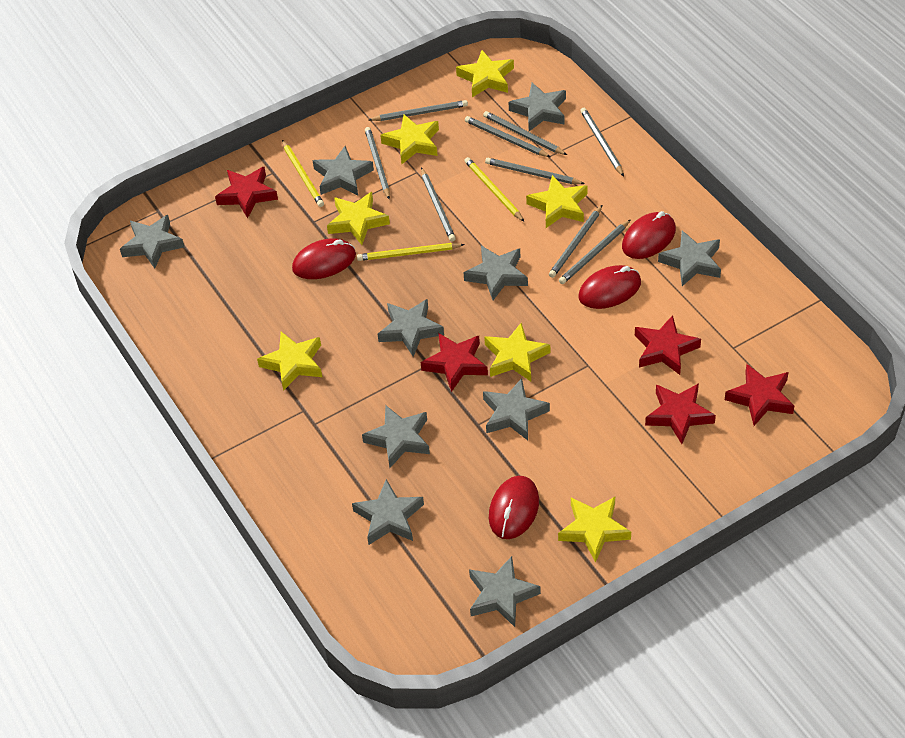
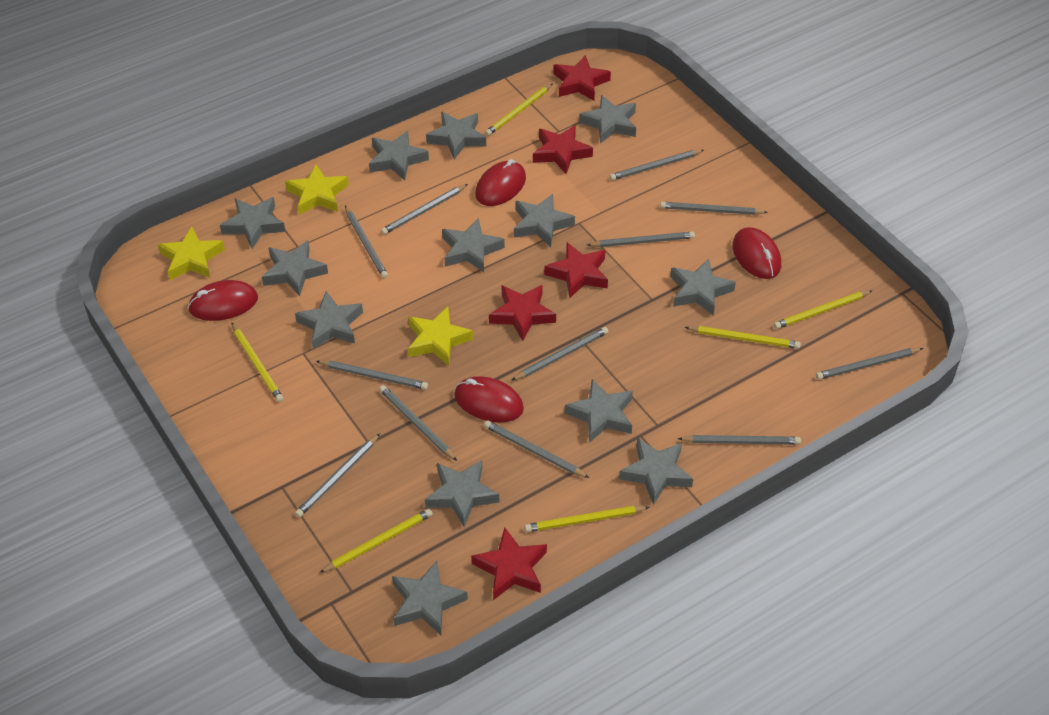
grey pencil: 9 -> 12
grey star: 10 -> 13
yellow pencil: 3 -> 6
yellow star: 7 -> 3

